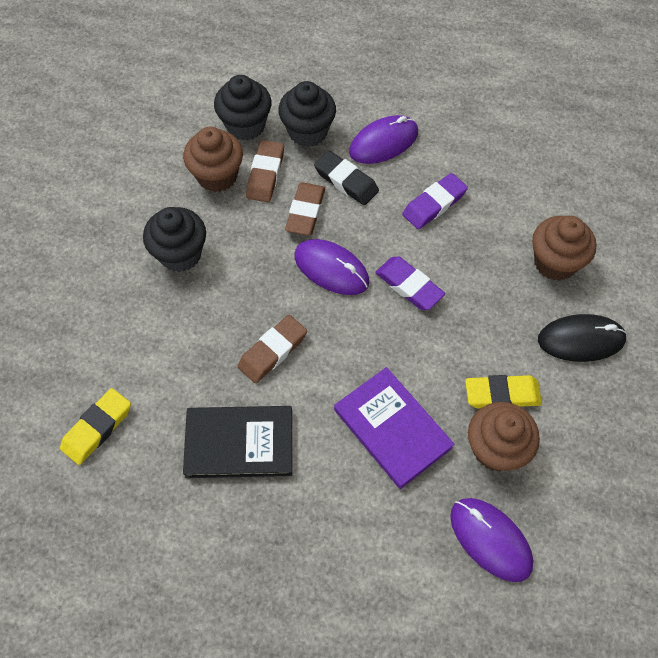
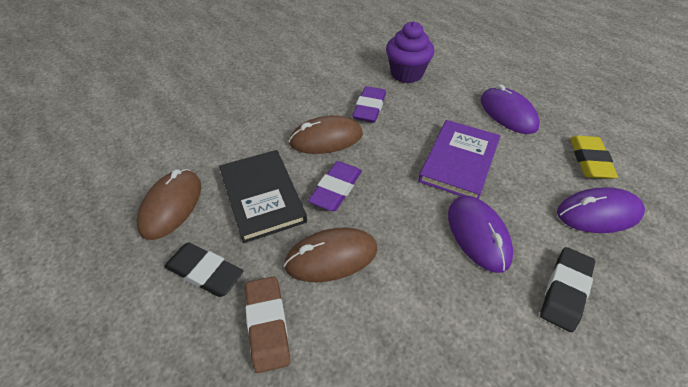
black cupcake: 3 -> 0
black eraser: 1 -> 2
black mouse: 1 -> 0
brown cupcake: 3 -> 0
brown eraser: 3 -> 1
brown mouse: 0 -> 3
purple cupcake: 0 -> 1
yellow eraser: 2 -> 1

